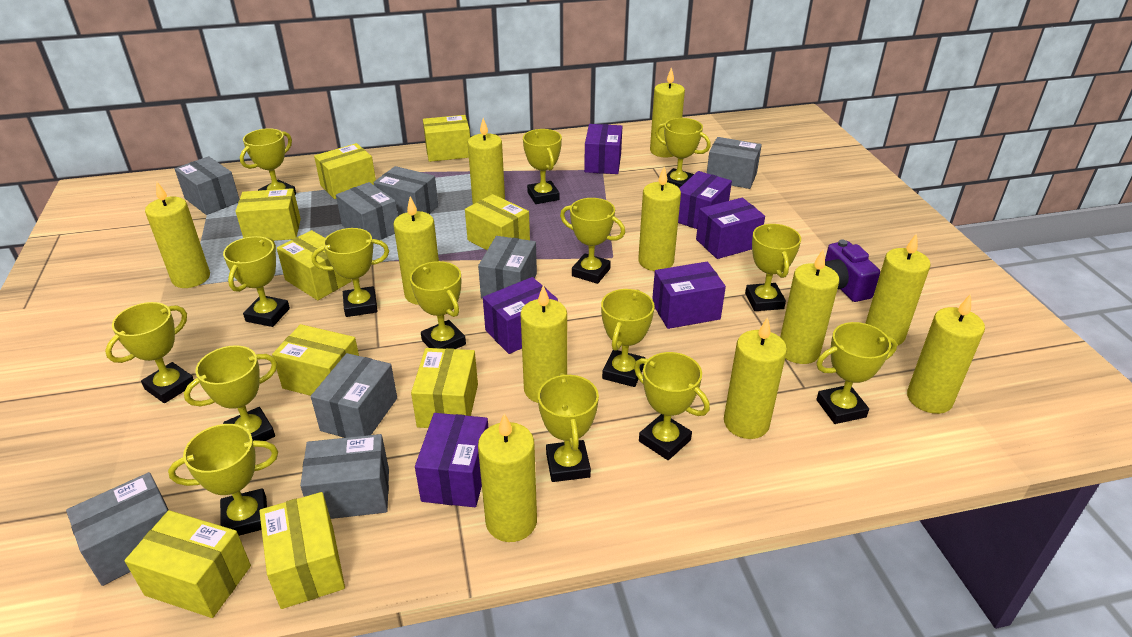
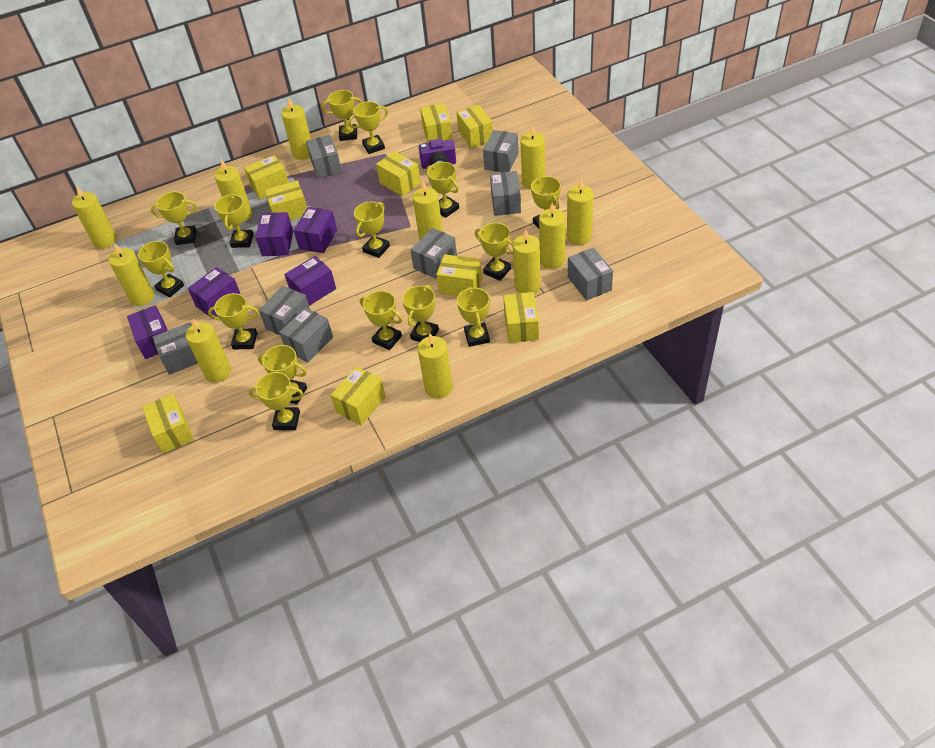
purple box: 6 -> 5

